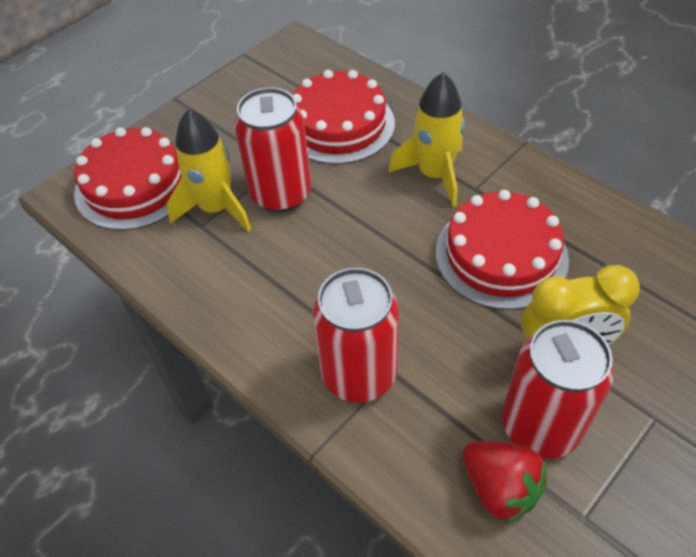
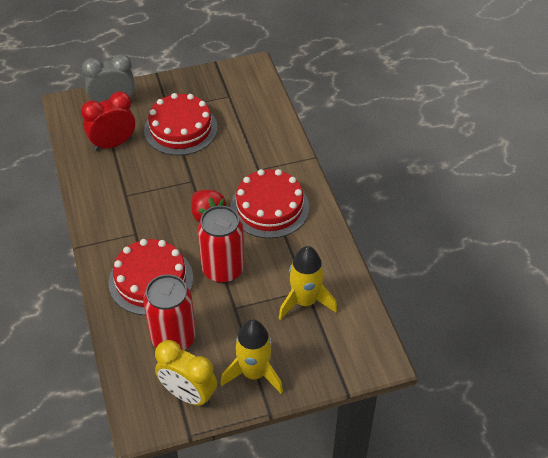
grey clock: 0 -> 1
red can: 3 -> 2
red clock: 0 -> 1

